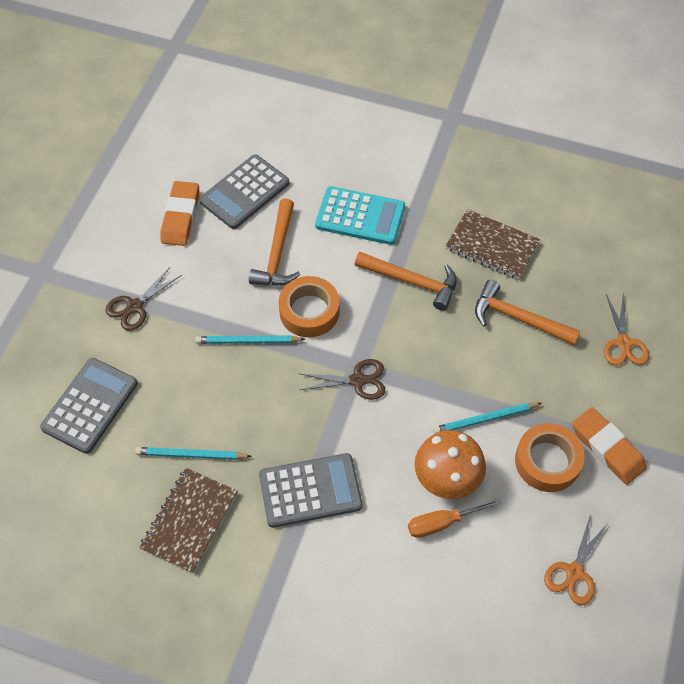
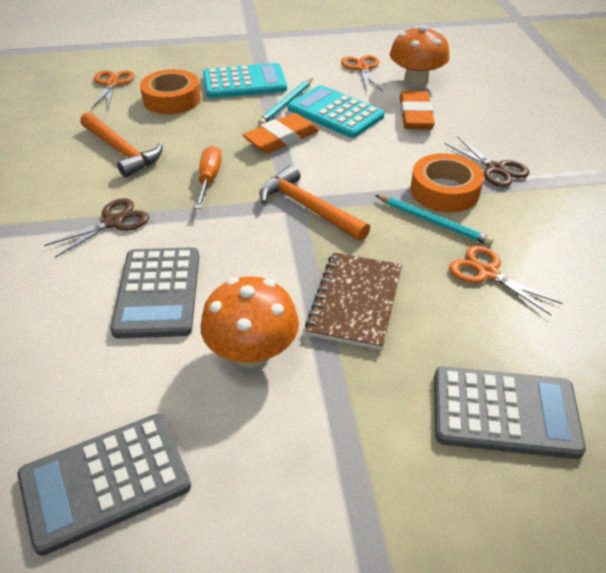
brown notebook: 2 -> 1
orange hammer: 3 -> 2
orange mushroom: 1 -> 2
orange scissors: 2 -> 3
turquoise calculator: 1 -> 2
turquoise pencil: 3 -> 2

